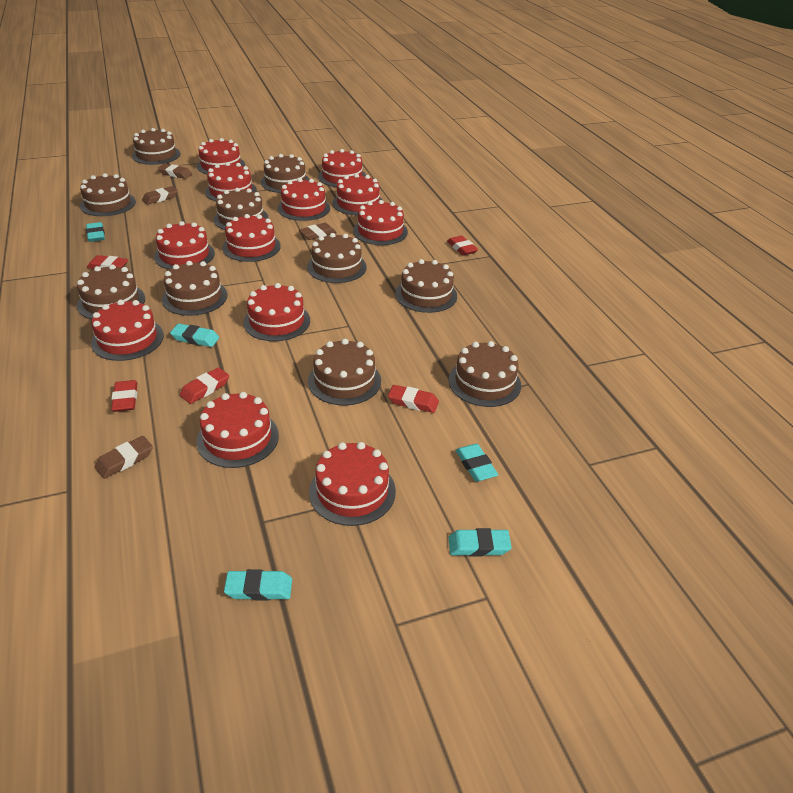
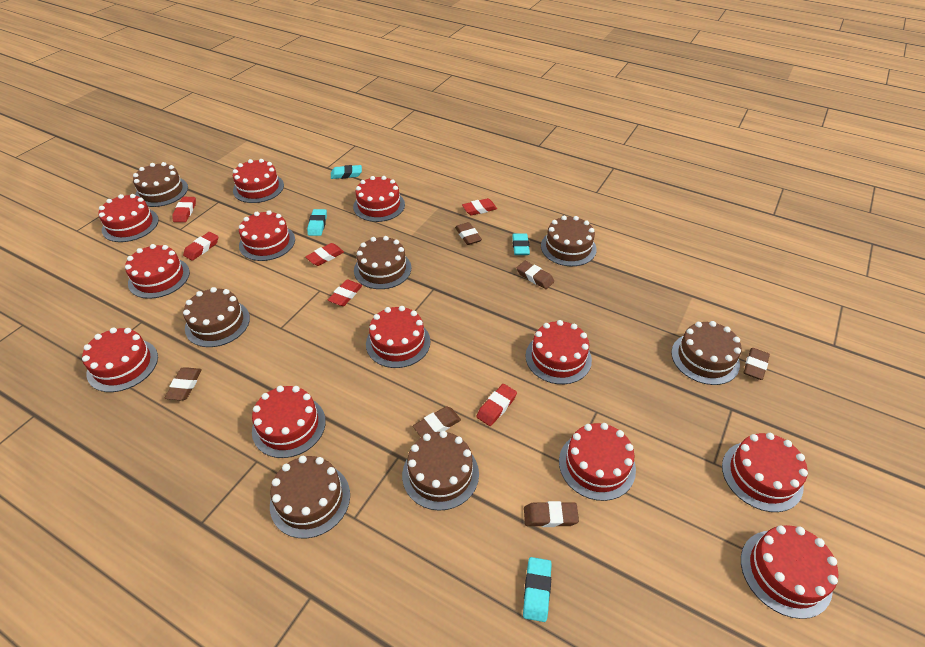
brown cake: 10 -> 7
brown eraser: 4 -> 6
red eraser: 5 -> 6
turquoise eraser: 5 -> 4

